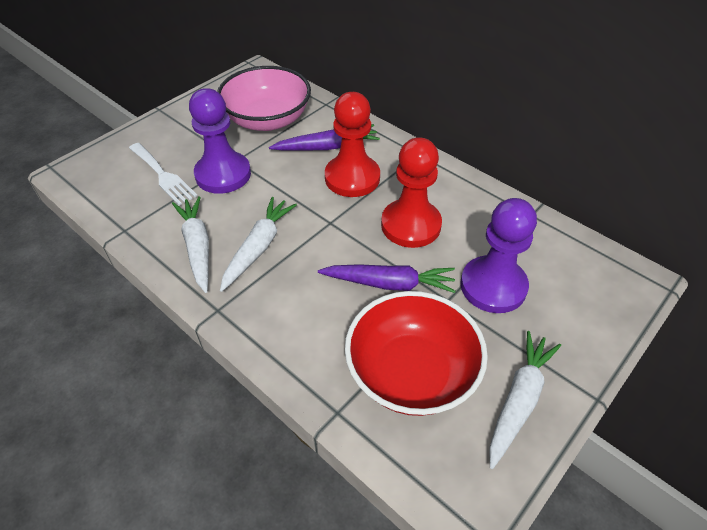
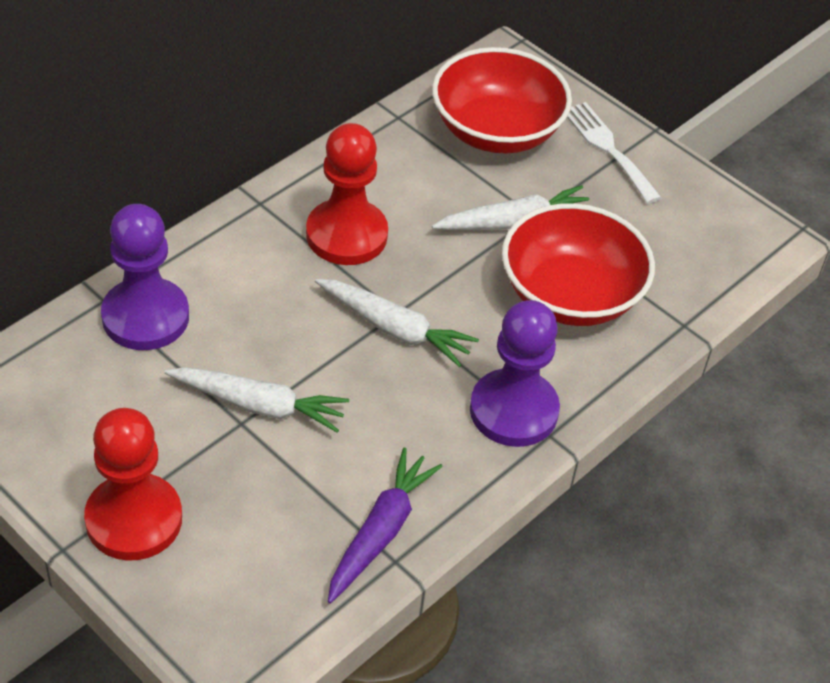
pink bowl: 1 -> 0
purple carrot: 2 -> 1
red bowl: 1 -> 2

